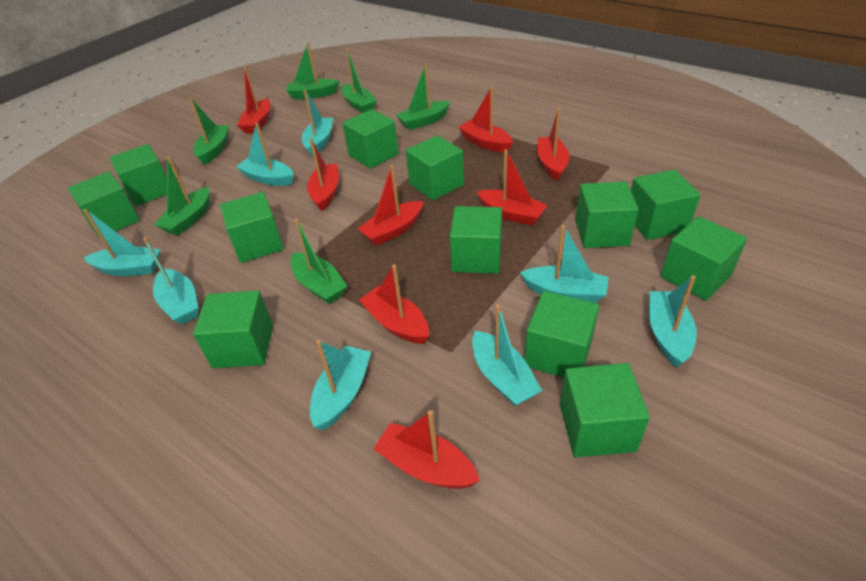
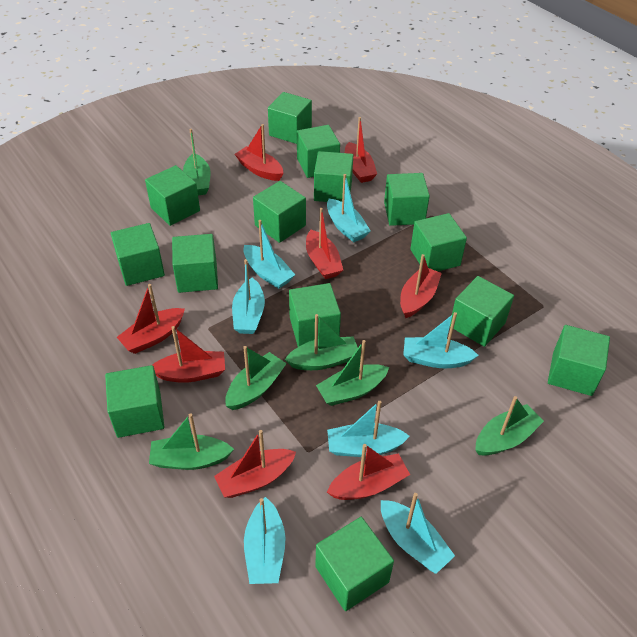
green cube: 12 -> 14
turquoise boat: 8 -> 7

